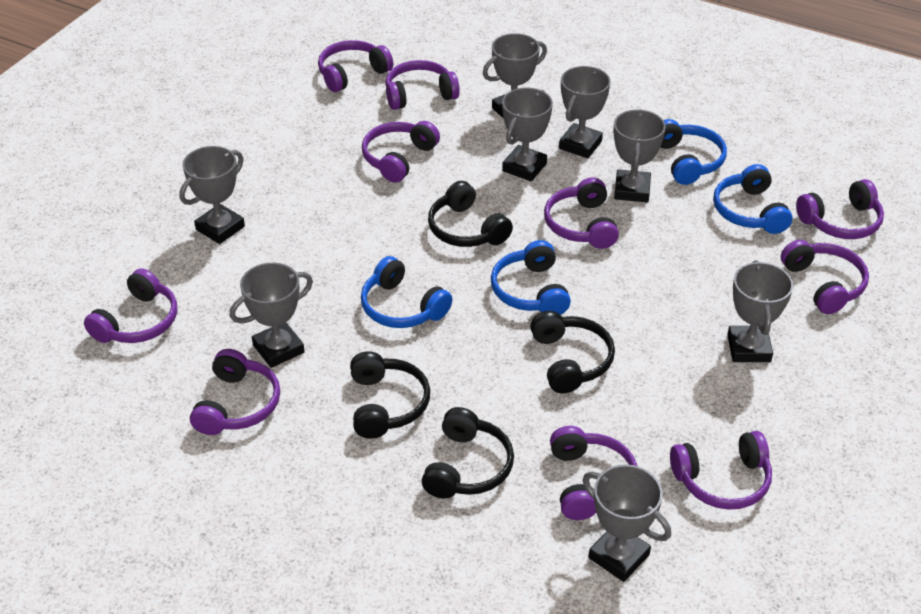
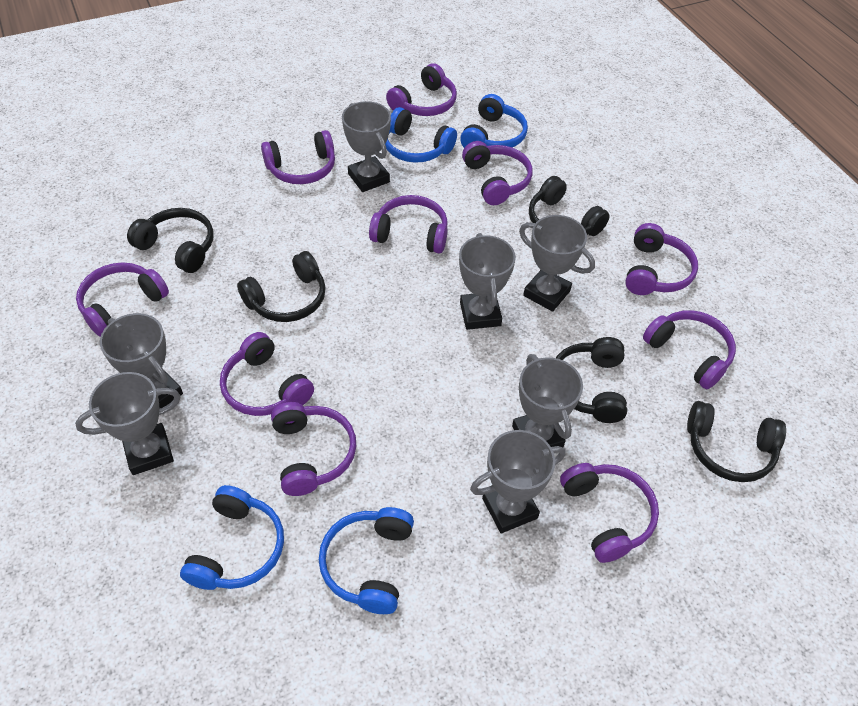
black headphones: 4 -> 5
grey trophy: 8 -> 7

